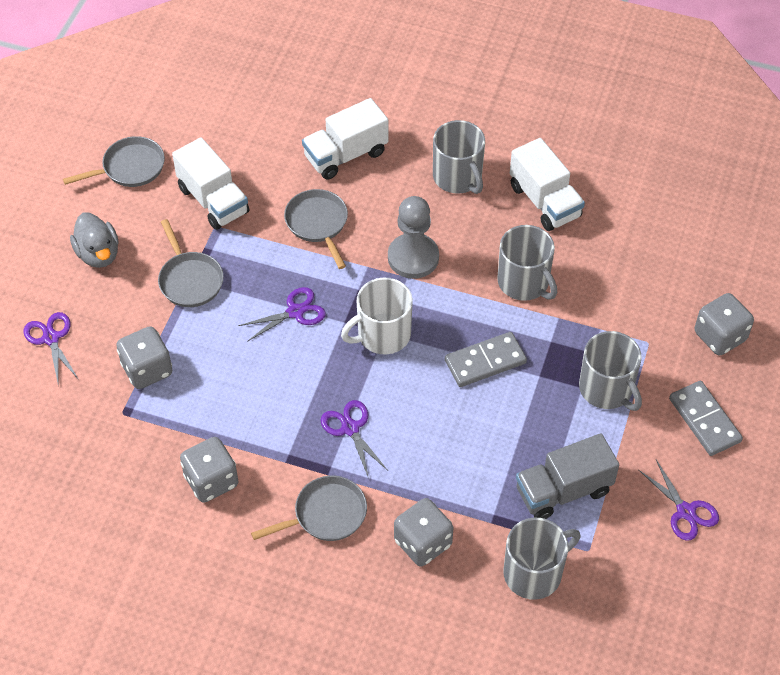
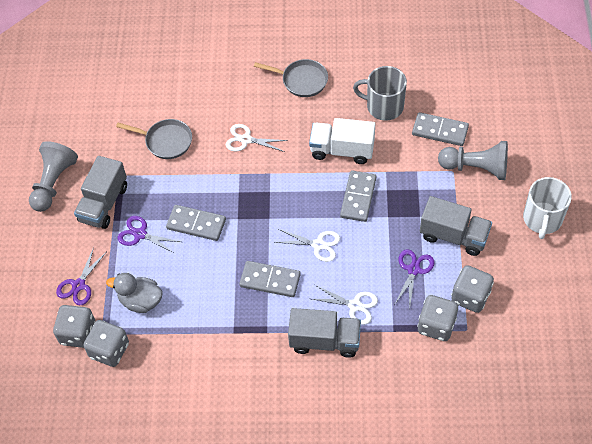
grey domino: 2 -> 4
grey mug: 4 -> 1
grey pan: 4 -> 2
grey pawn: 1 -> 2
grey truck: 1 -> 3
purple scissors: 4 -> 3
white scissors: 0 -> 3
white truck: 3 -> 1

